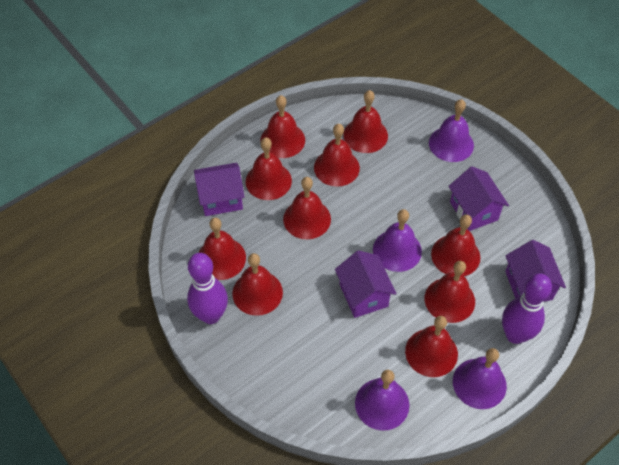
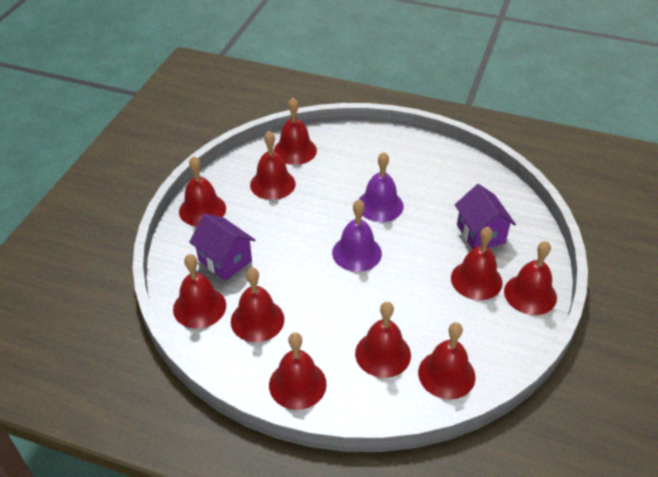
purple bell: 4 -> 2
purple bowling pin: 2 -> 0
purple house: 4 -> 2

